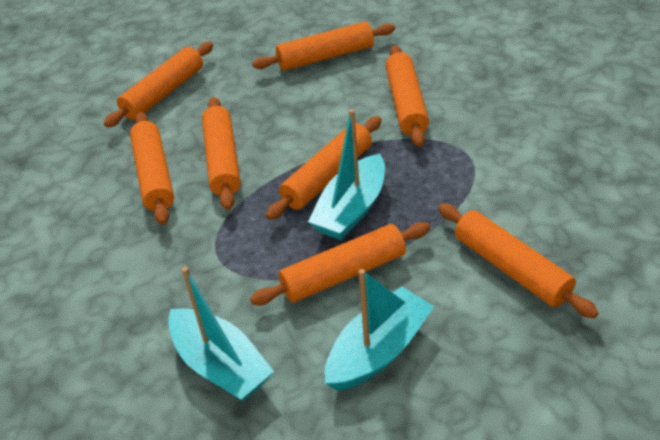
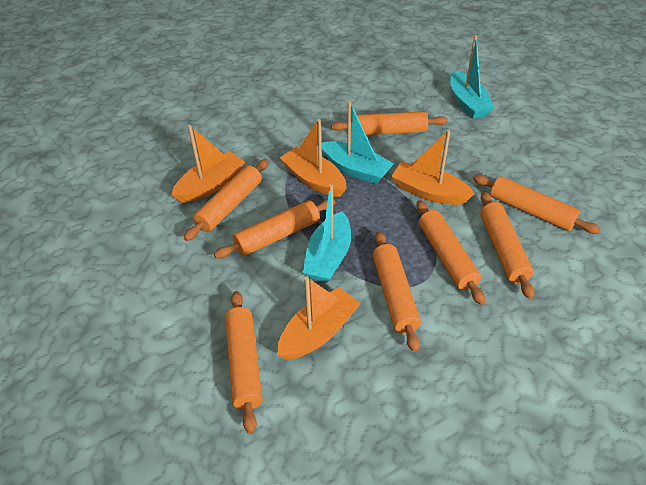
orange boat: 0 -> 4

